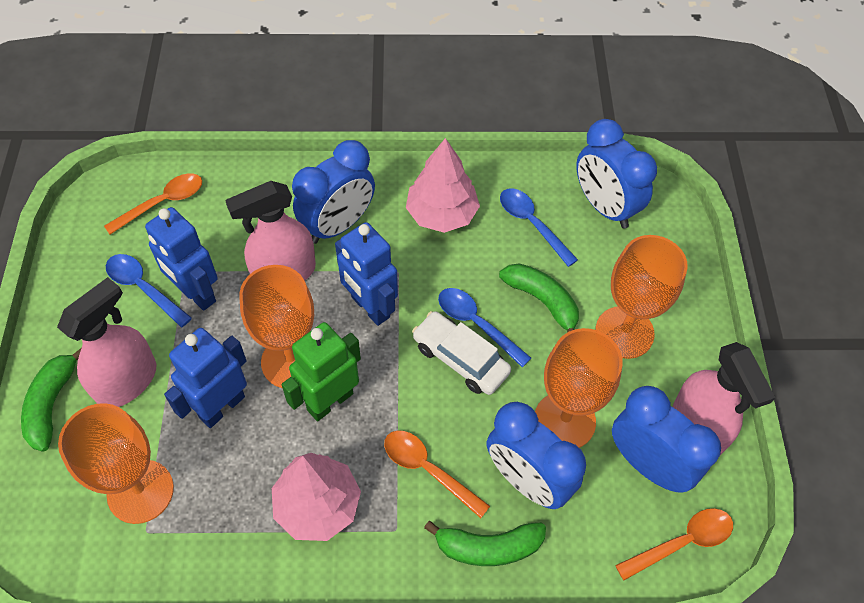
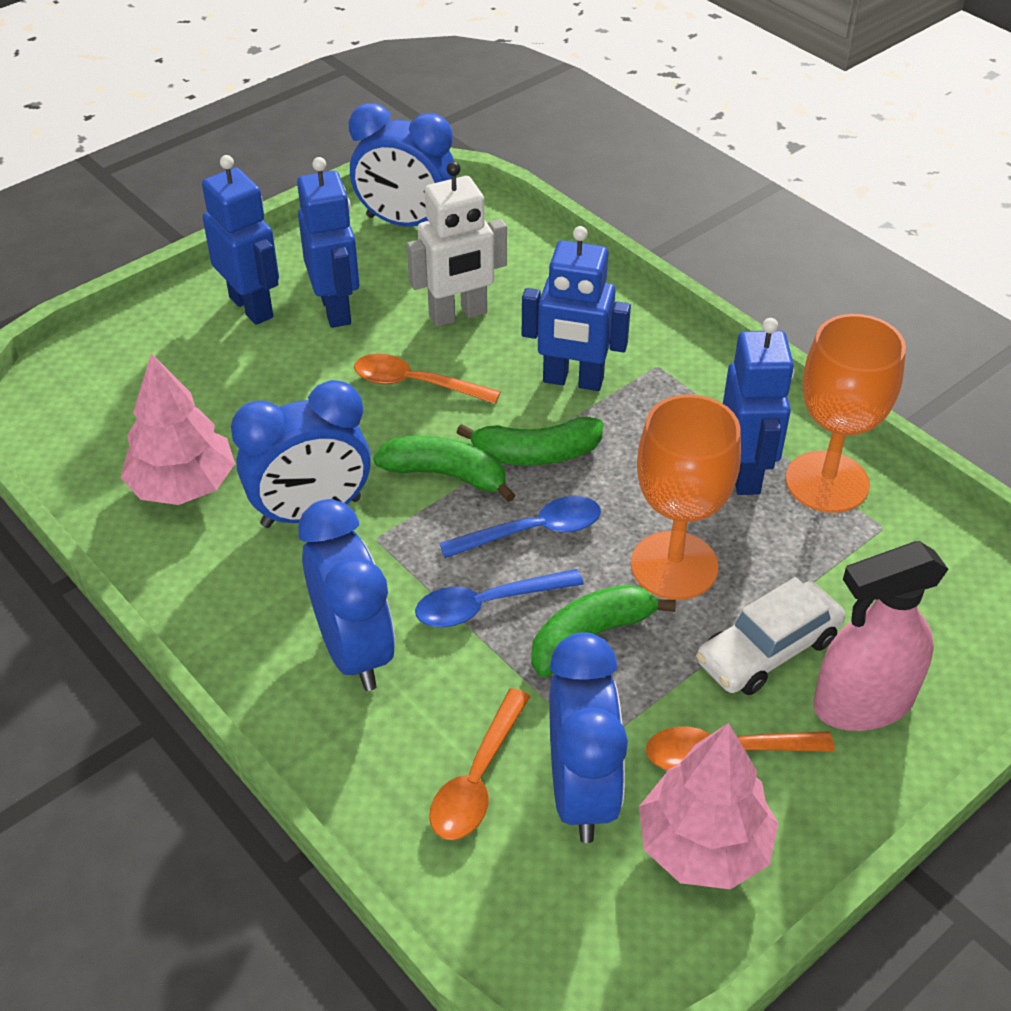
blue robot: 3 -> 4
blue spoon: 3 -> 2
green robot: 1 -> 0
orange goblet: 4 -> 2
pink spray bottle: 3 -> 1
white robot: 0 -> 1

